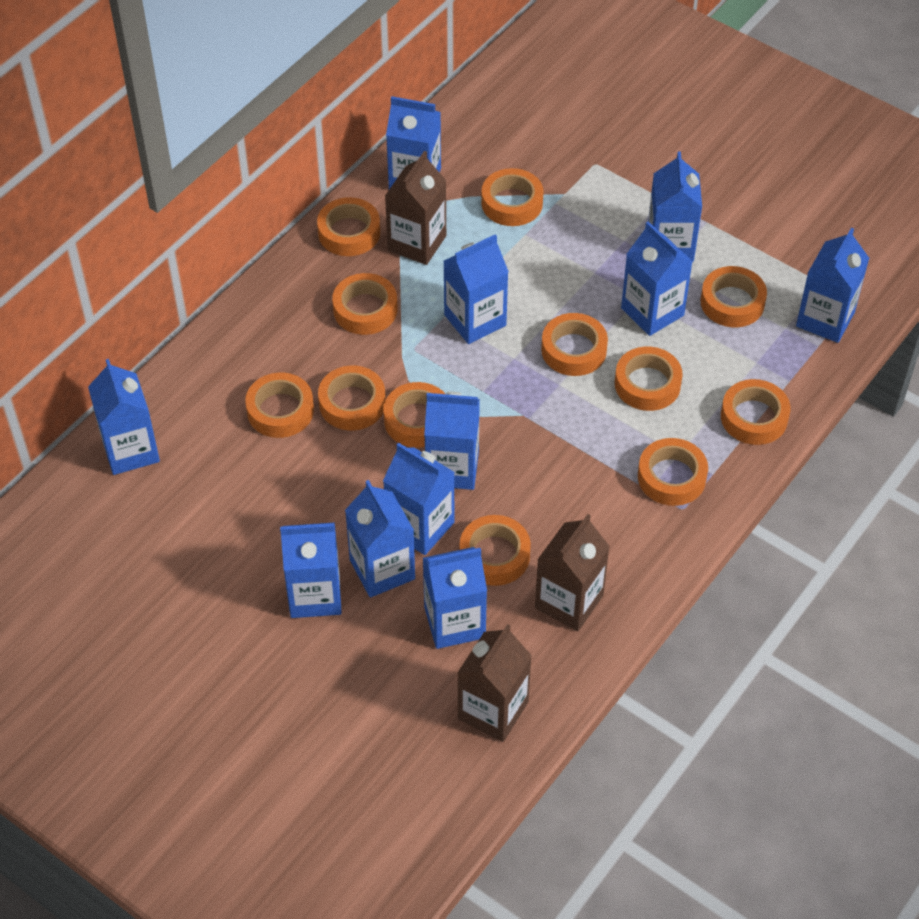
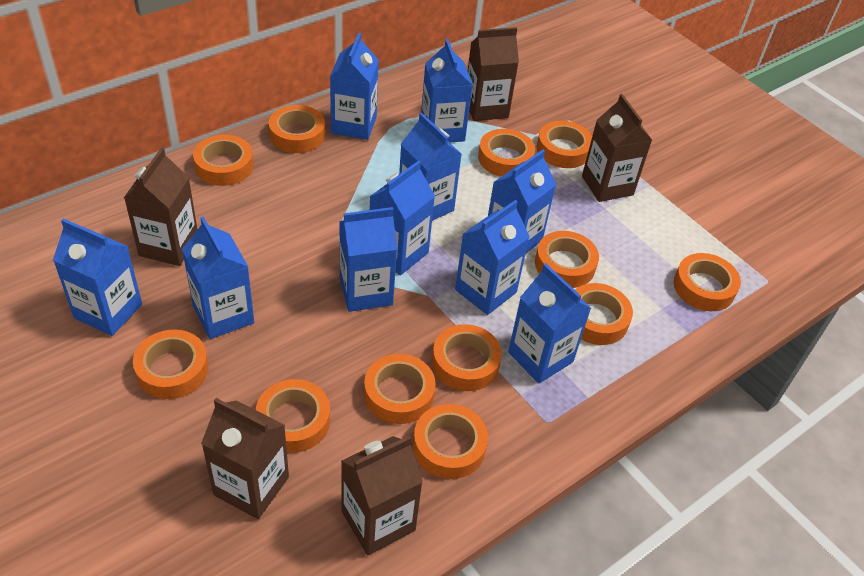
blue carton: 11 -> 10
brown carton: 3 -> 5

